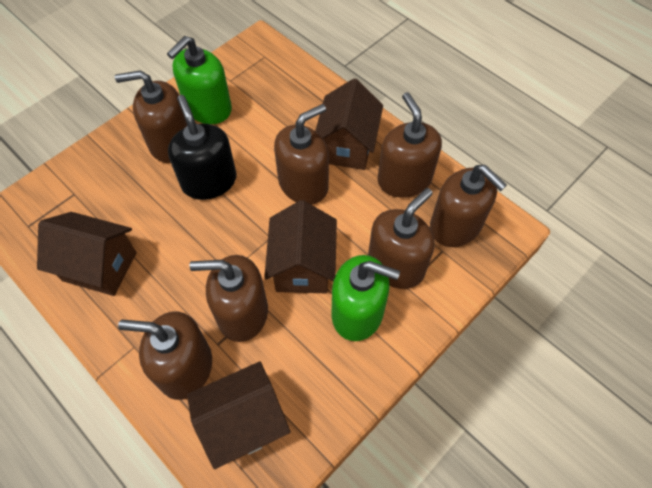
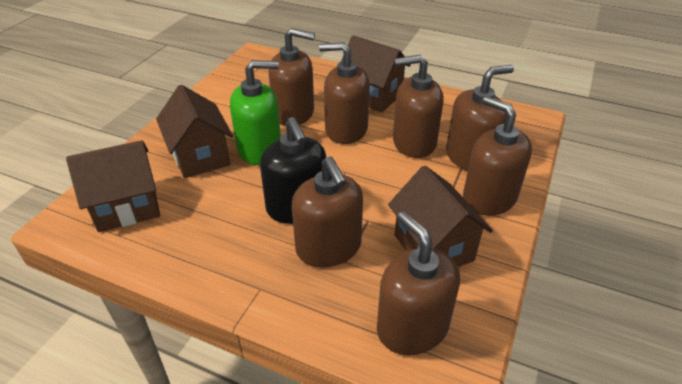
green soap dispenser: 2 -> 1

